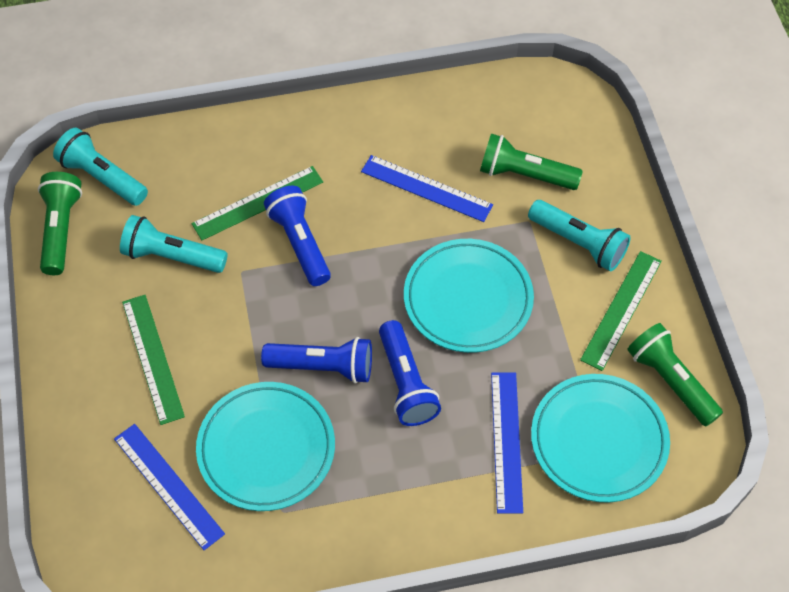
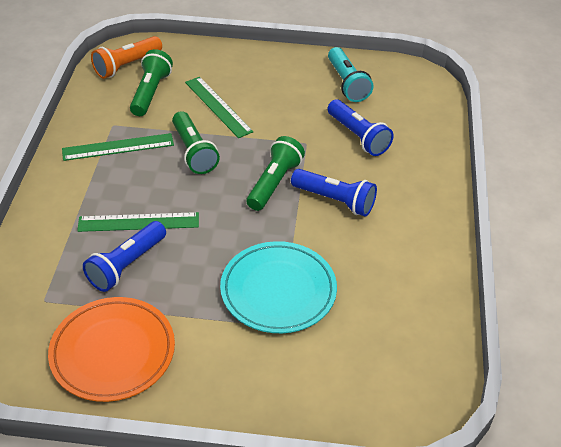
blue ruler: 3 -> 0
orange flashlight: 0 -> 1
orange plate: 0 -> 1
turquoise flashlight: 3 -> 1
turquoise plate: 3 -> 1

